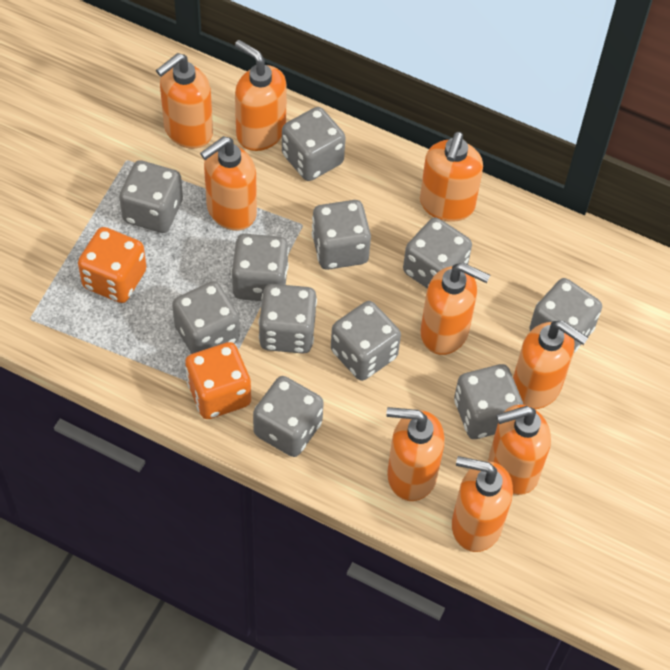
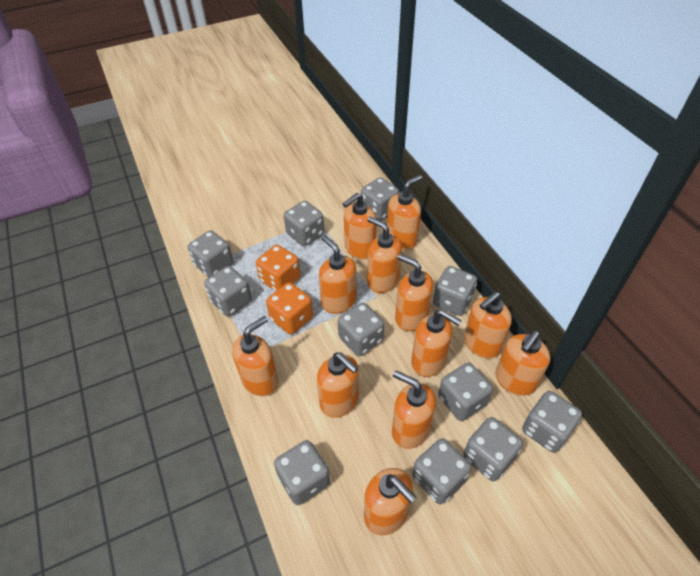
orange soap dispenser: 9 -> 12

